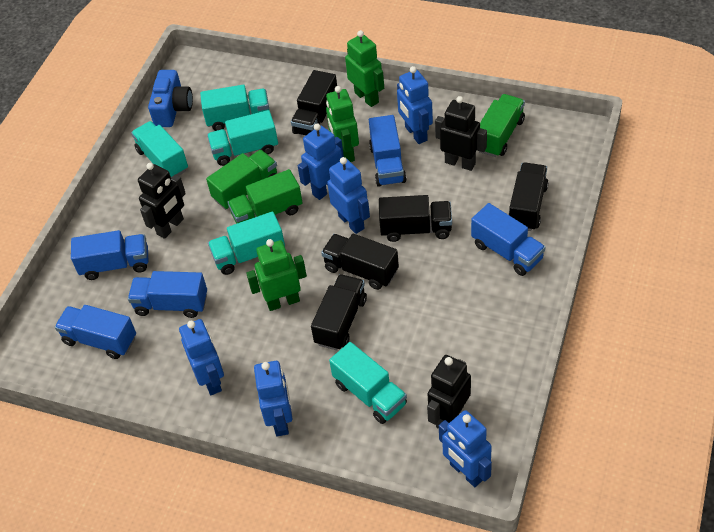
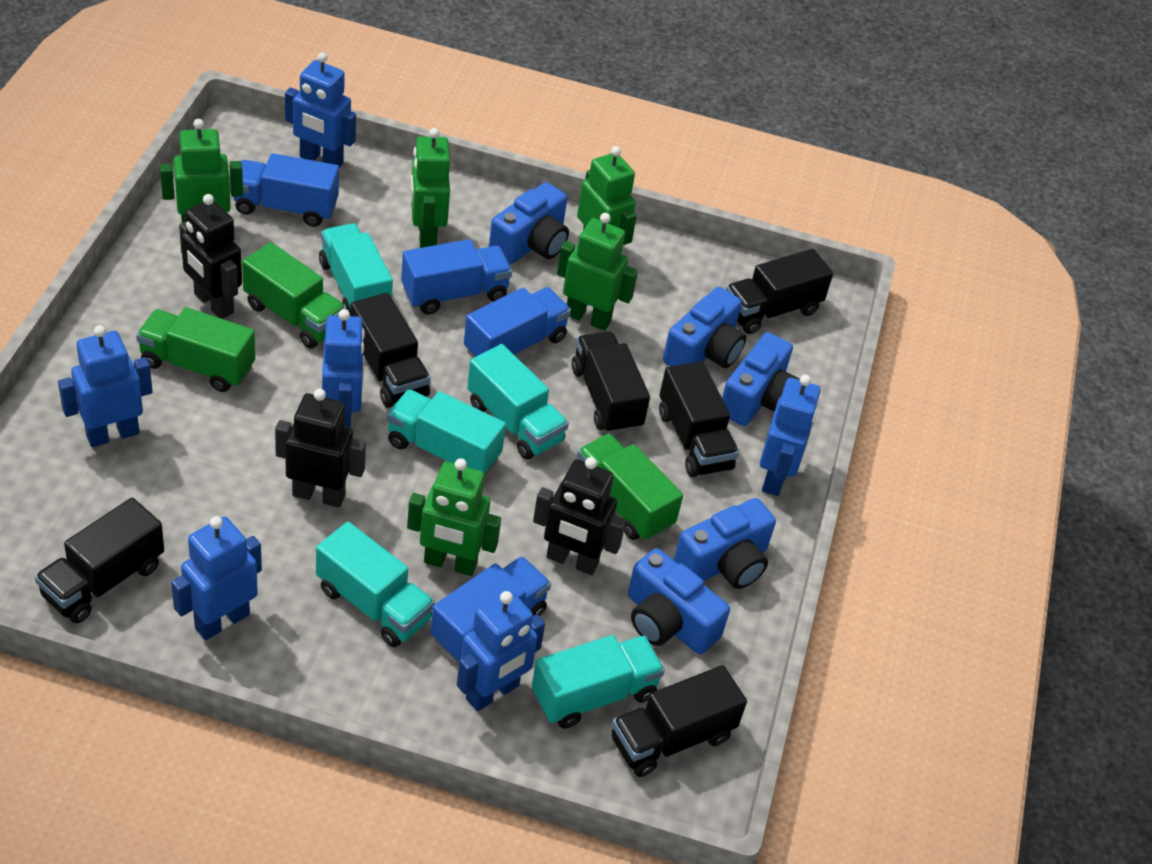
black truck: 5 -> 6
blue camera: 1 -> 5
blue truck: 5 -> 4
green robot: 3 -> 5

